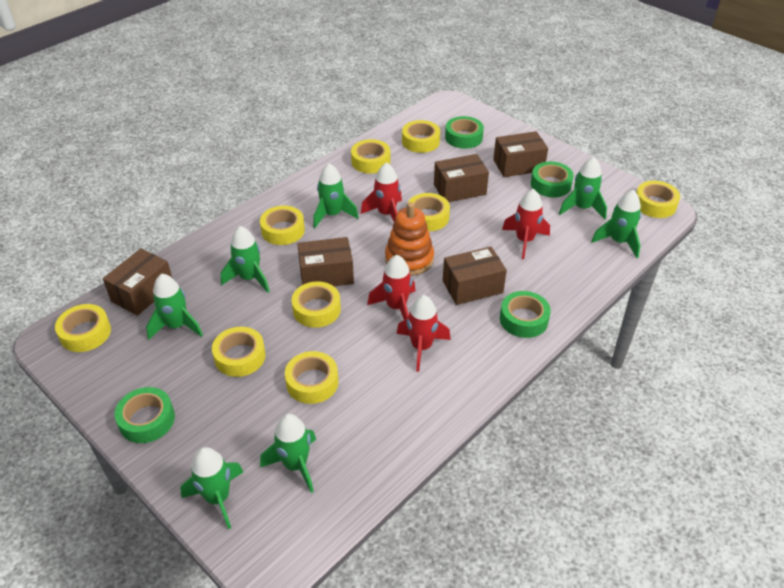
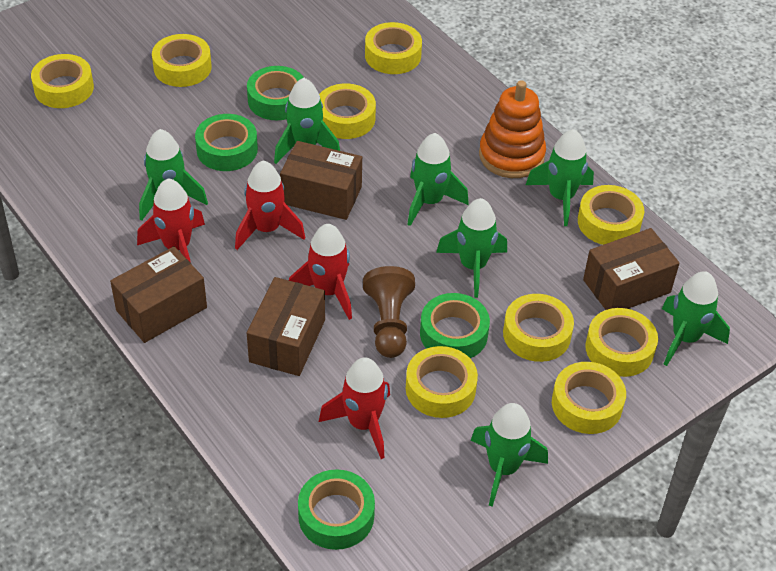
brown box: 5 -> 4
brown pawn: 0 -> 1

